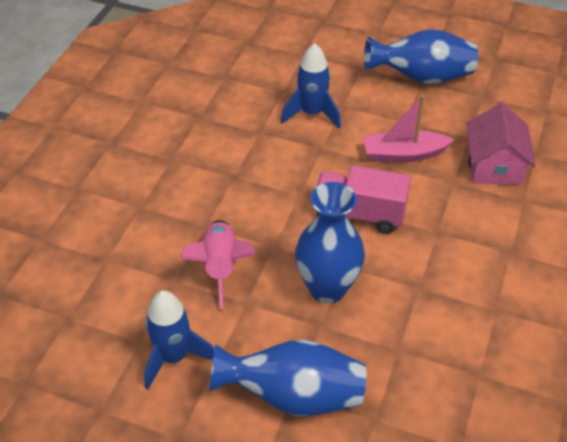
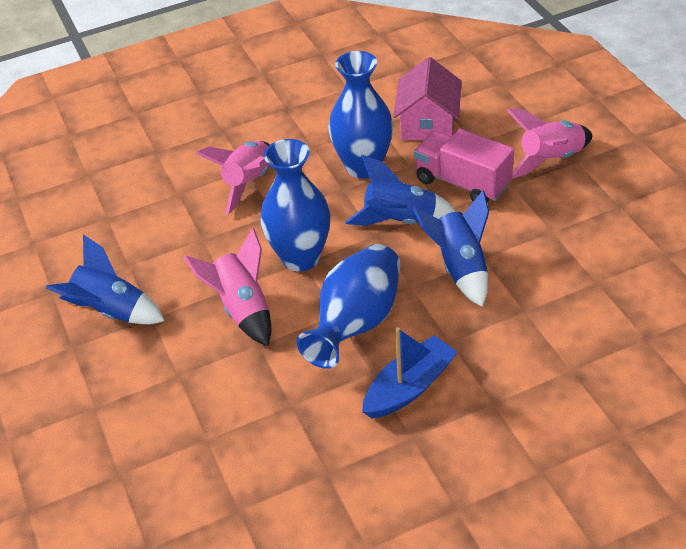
blue boat: 0 -> 1
blue rocket: 2 -> 3
pink boat: 1 -> 0
pink rocket: 1 -> 3

